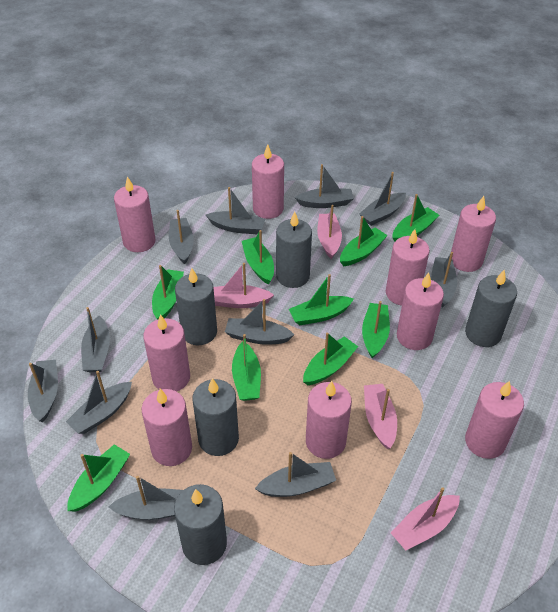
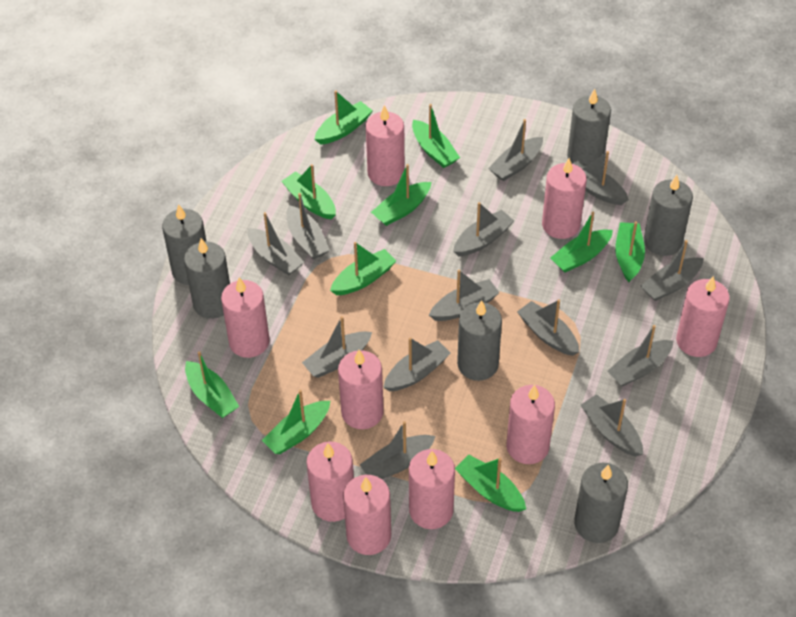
green boat: 9 -> 10
grey boat: 11 -> 13
grey candle: 5 -> 6
pink boat: 4 -> 0

